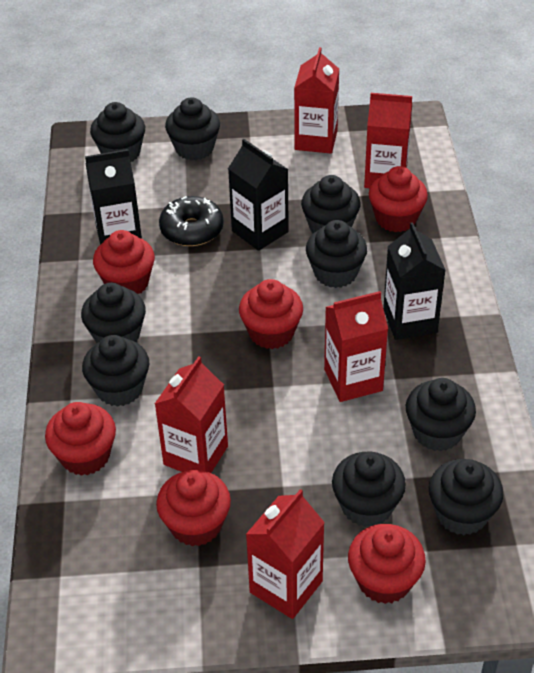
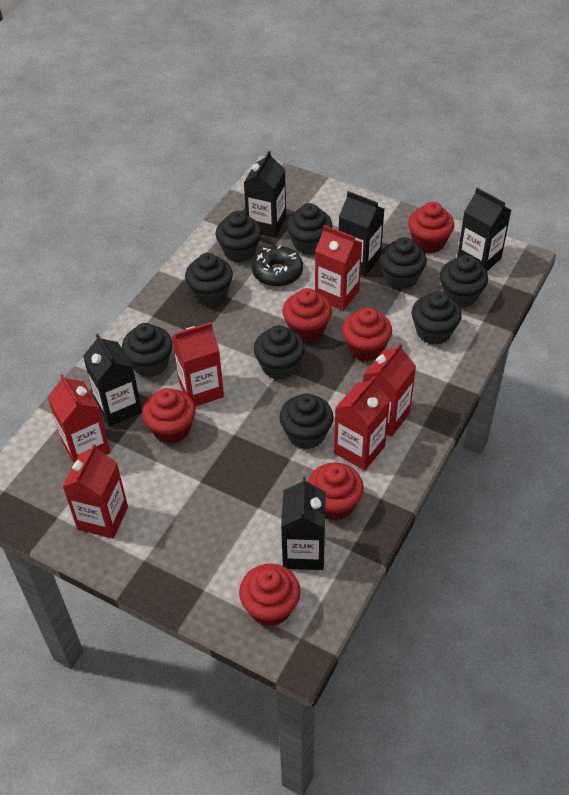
black carton: 3 -> 5
red carton: 5 -> 6

